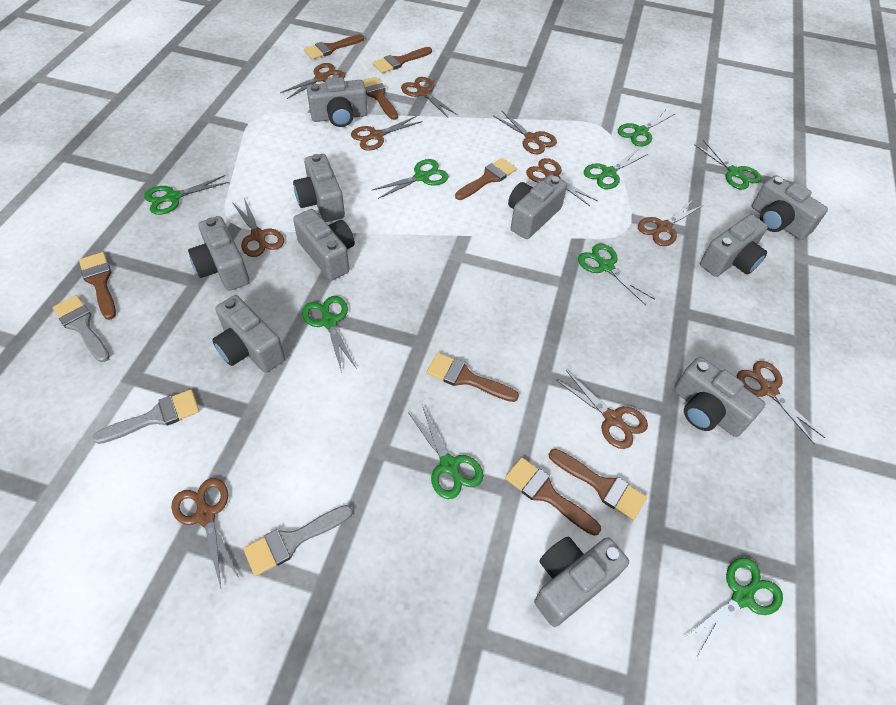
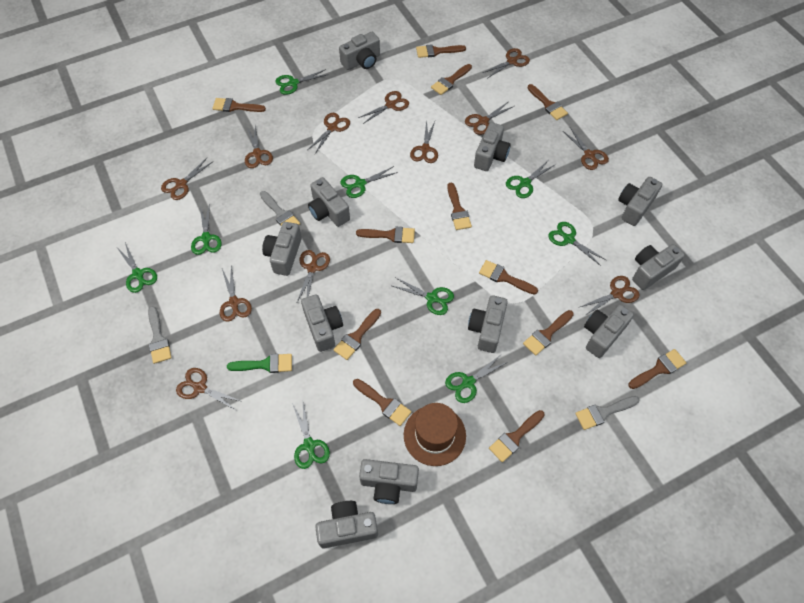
brown brush: 8 -> 12
brown hat: 0 -> 1
brown scissors: 10 -> 12
green brush: 0 -> 1
grey camera: 10 -> 11

